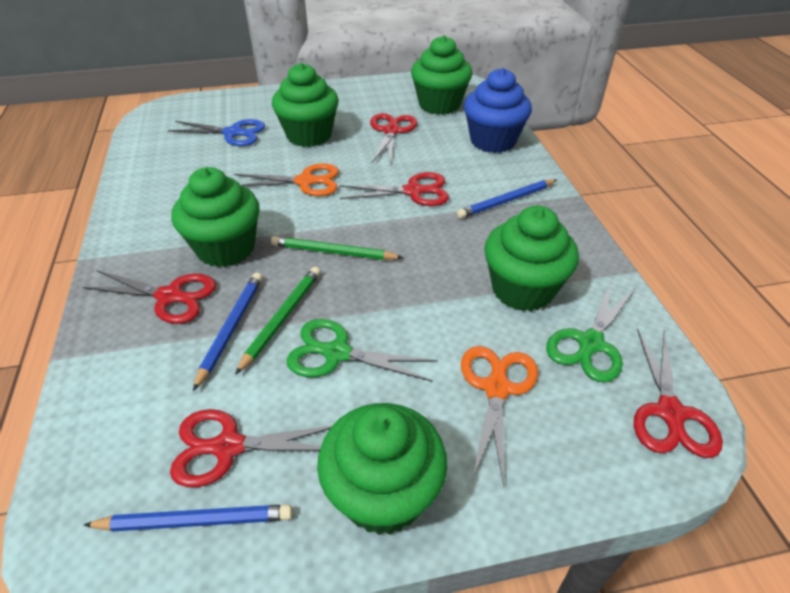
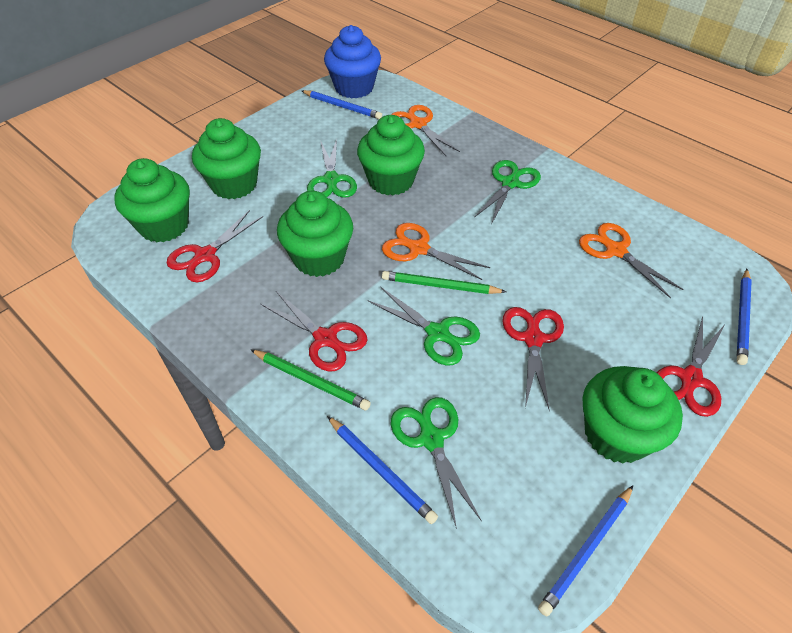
blue pencil: 3 -> 4
blue scissors: 1 -> 0
green scissors: 2 -> 4
orange scissors: 2 -> 3
red scissors: 5 -> 4

